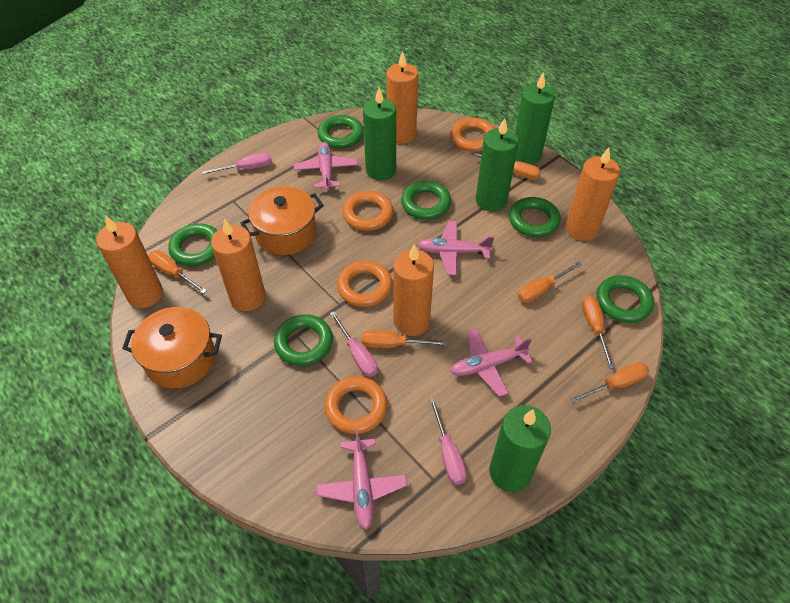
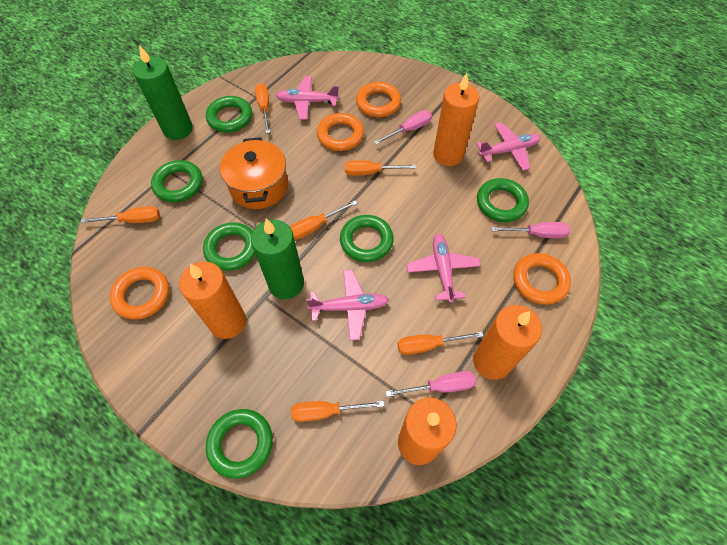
green candle: 4 -> 2
orange candle: 5 -> 4
orange pot: 2 -> 1

